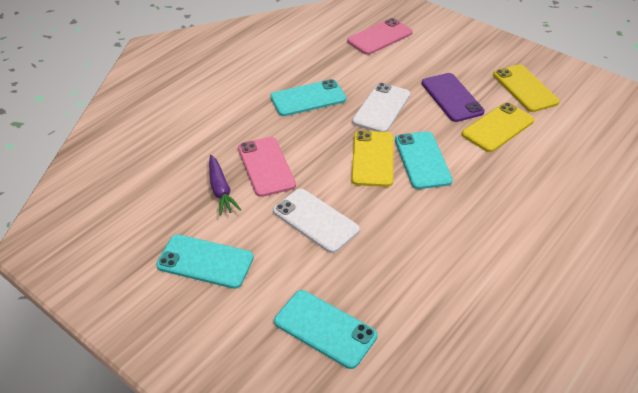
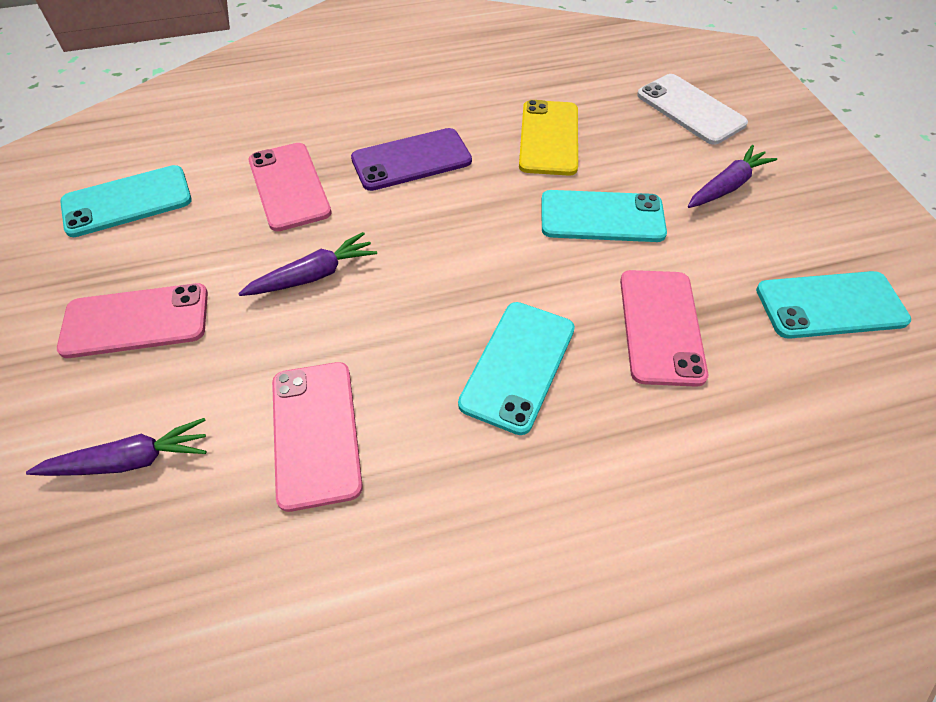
pink phone: 2 -> 4
purple carrot: 1 -> 3
white phone: 2 -> 1
yellow phone: 3 -> 1

